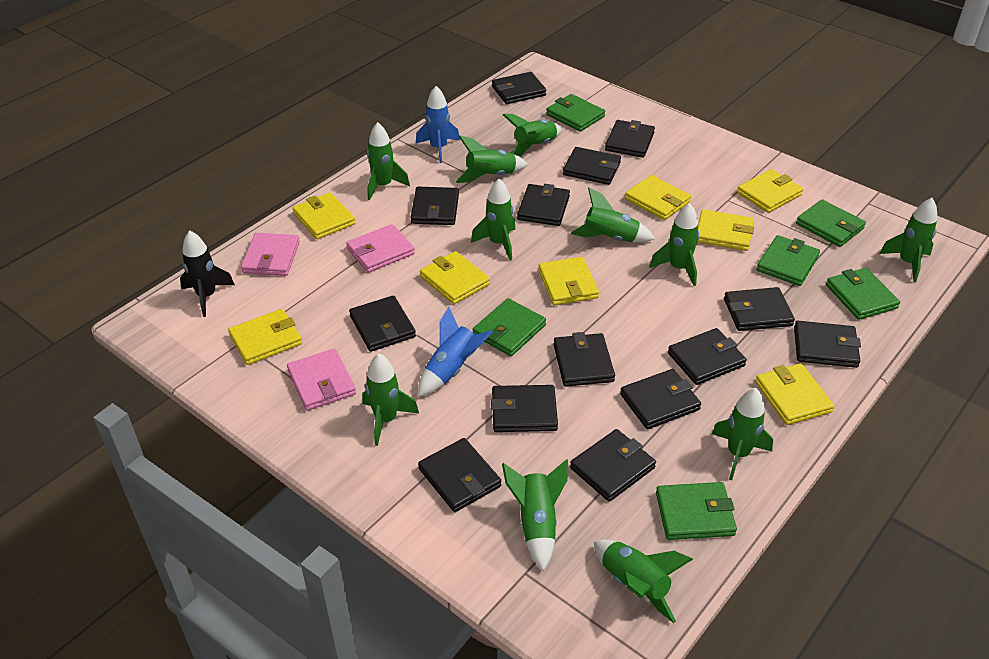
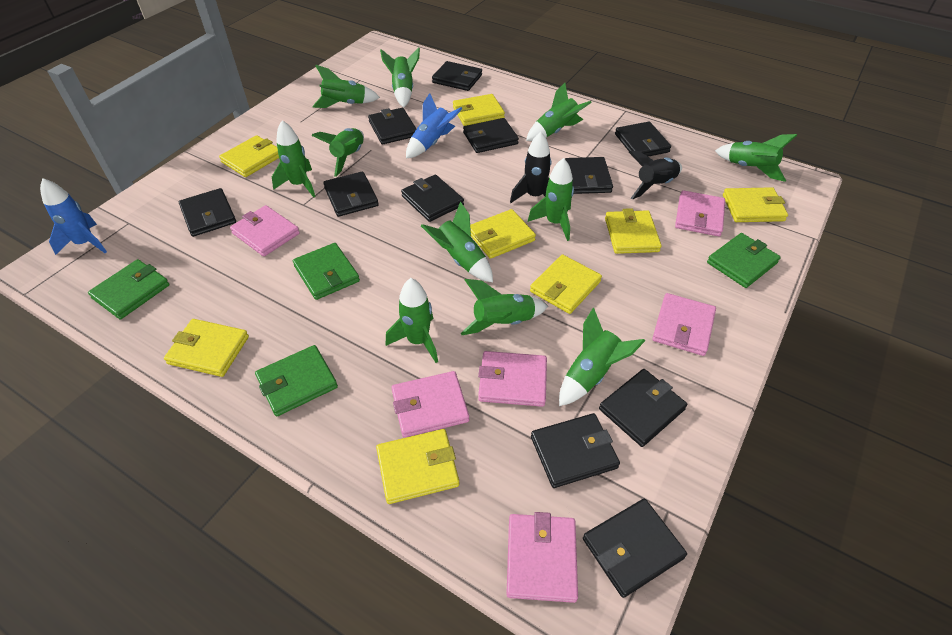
black rocket: 1 -> 2
black wallet: 14 -> 11
green wallet: 6 -> 4
pink wallet: 3 -> 6

